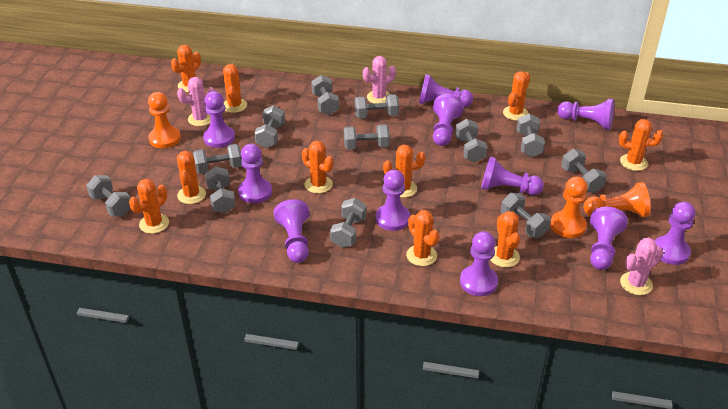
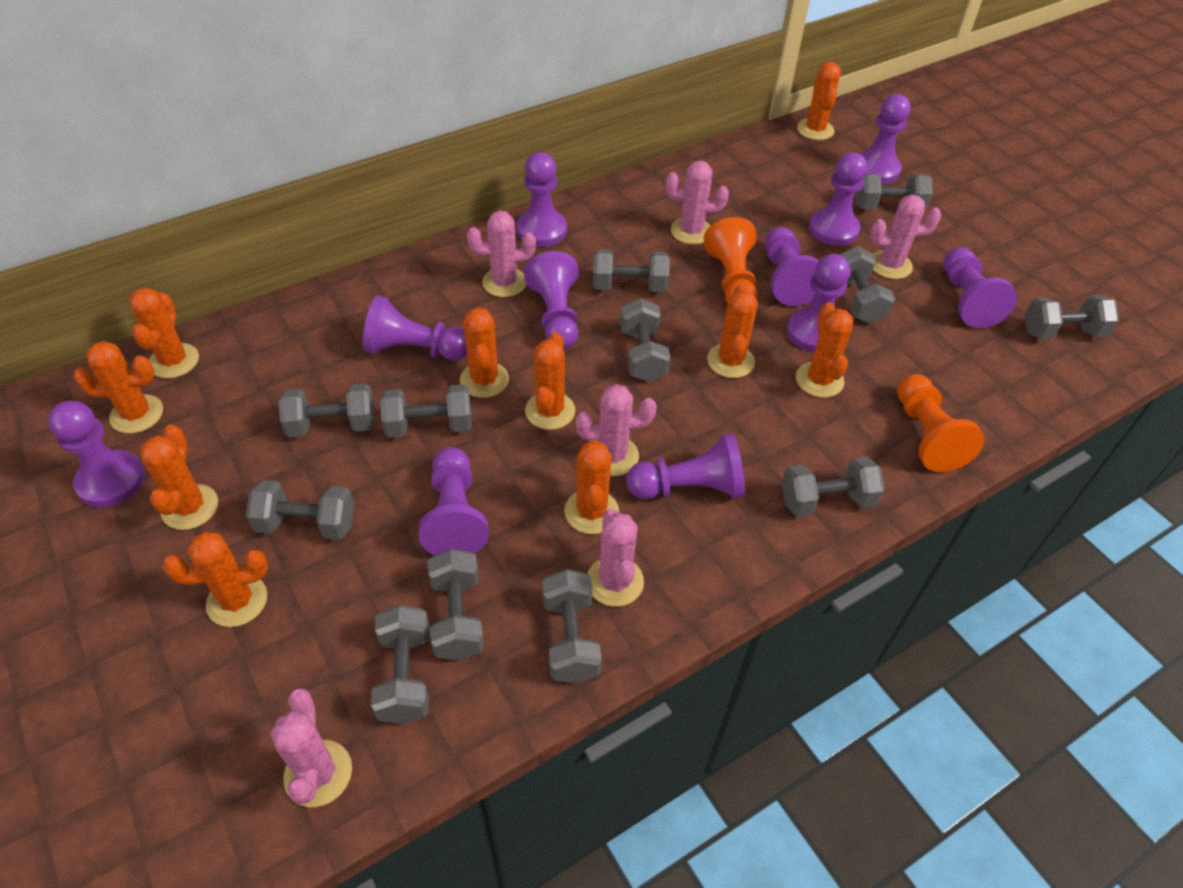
orange pawn: 3 -> 2
pink cactus: 3 -> 6

